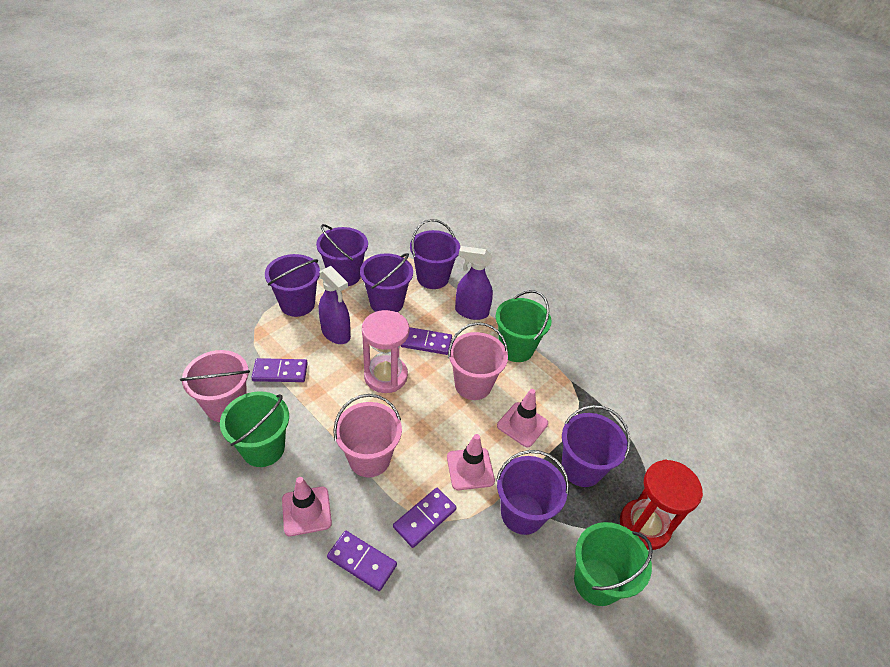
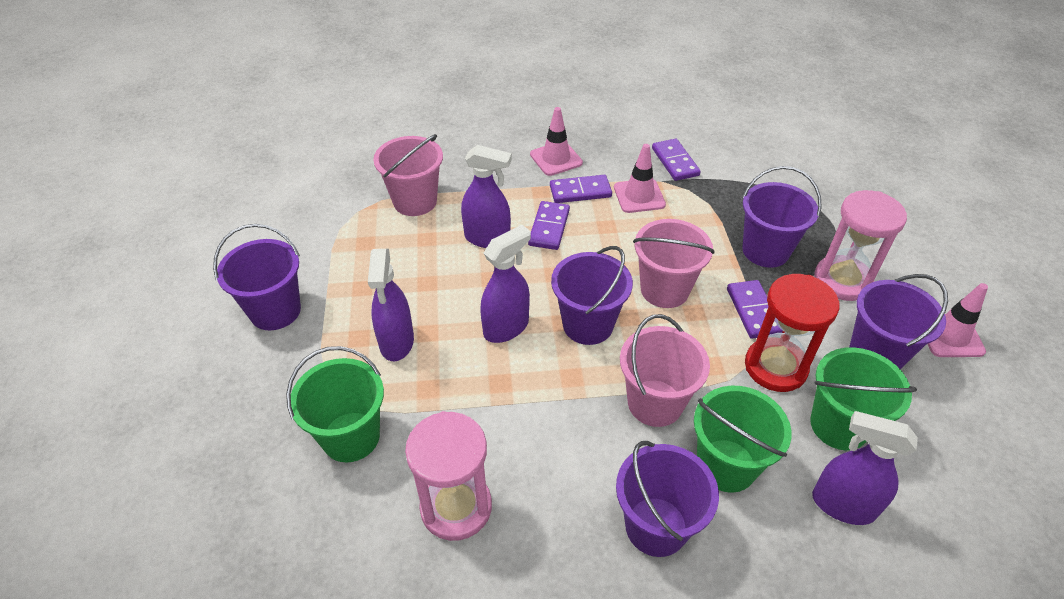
pink hourglass: 1 -> 2
purple bucket: 6 -> 5
purple spray bottle: 2 -> 4

